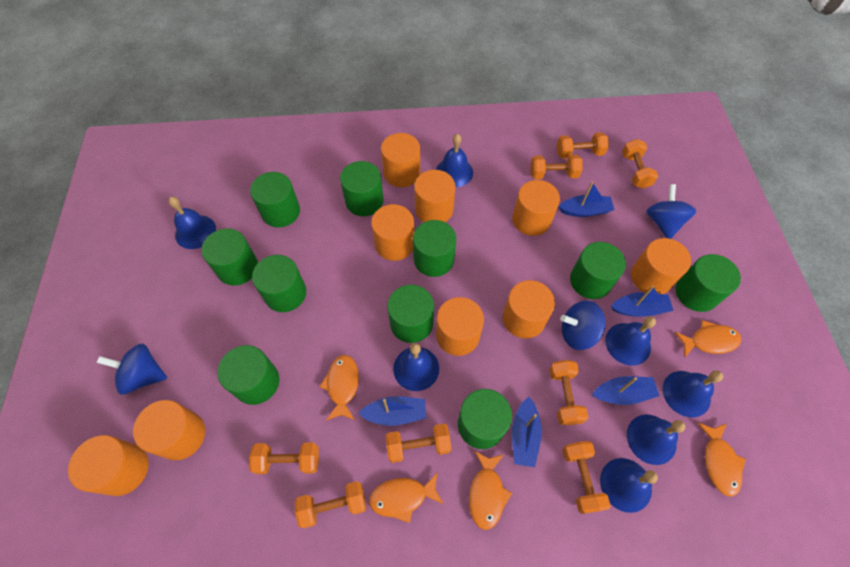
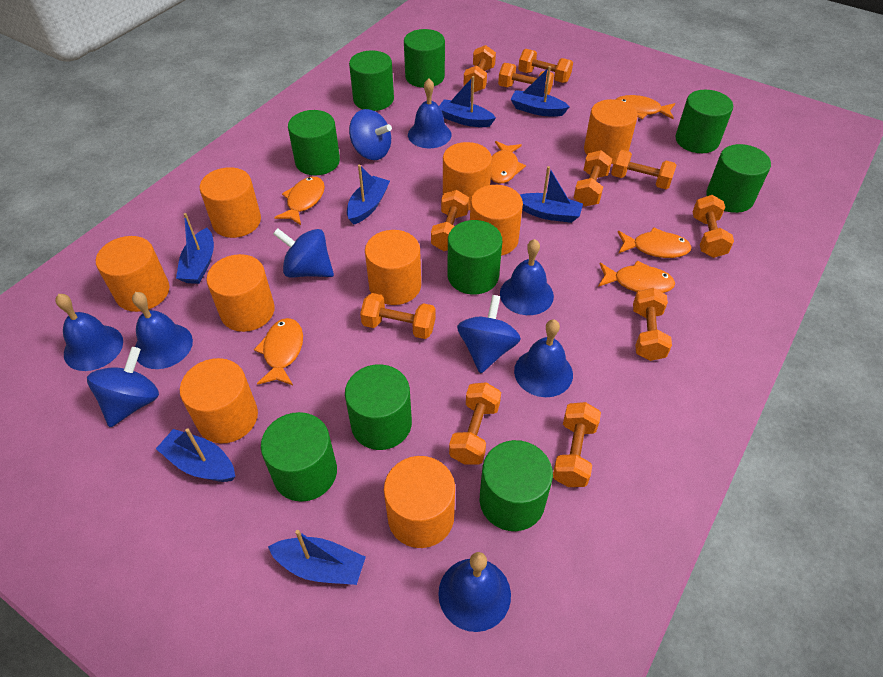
blue bell: 7 -> 6
blue boat: 5 -> 7
blue spinning top: 3 -> 4
green cylinder: 10 -> 9
orange dumbbell: 8 -> 11
orange fish: 5 -> 6

